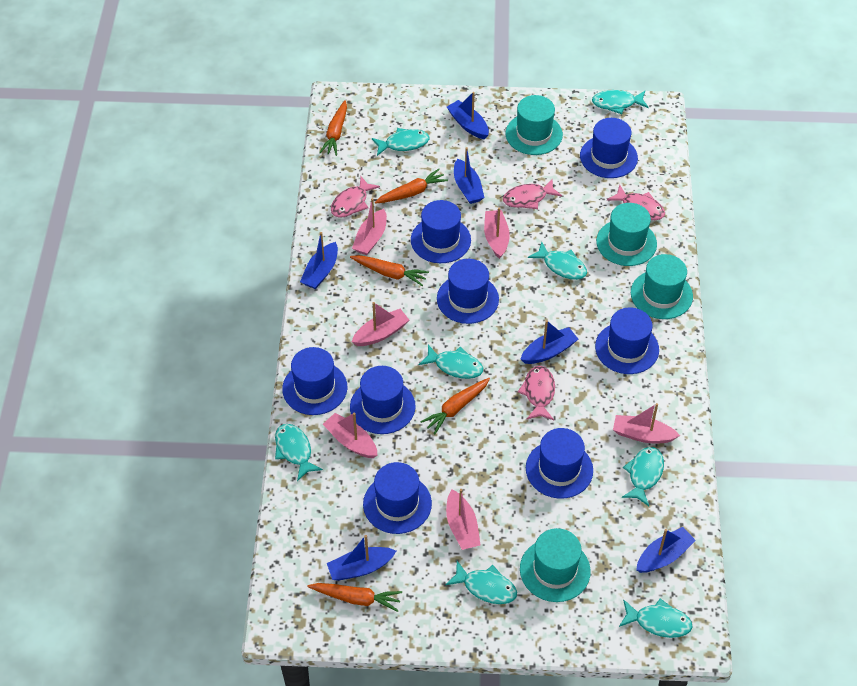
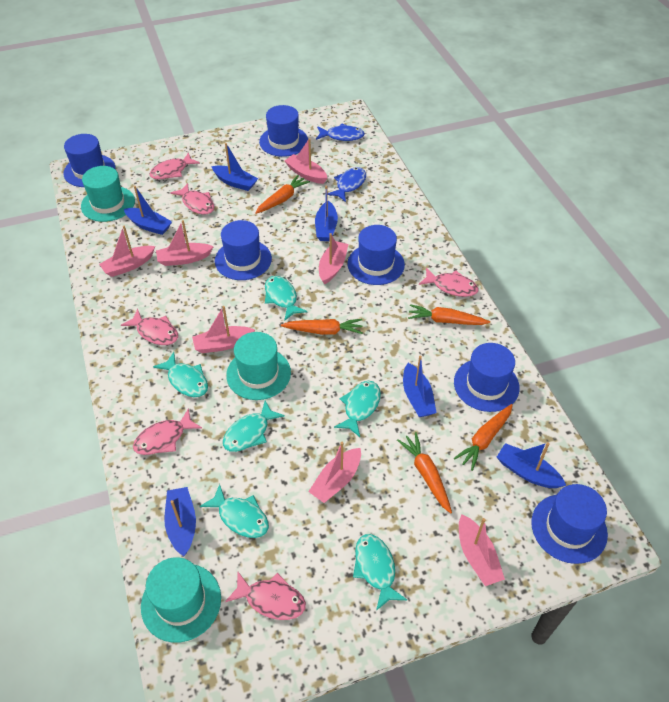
blue fish: 0 -> 2
blue hat: 8 -> 6
pink boat: 6 -> 7
pink fish: 4 -> 6
turquoise fish: 8 -> 6
turquoise hat: 4 -> 3

